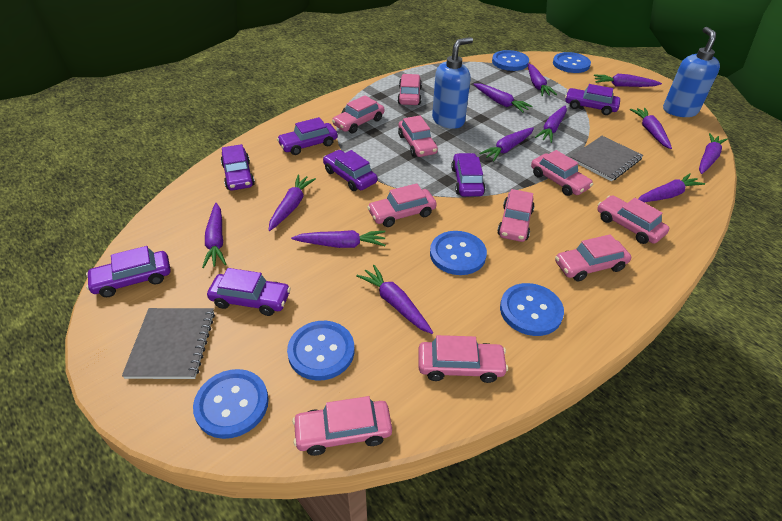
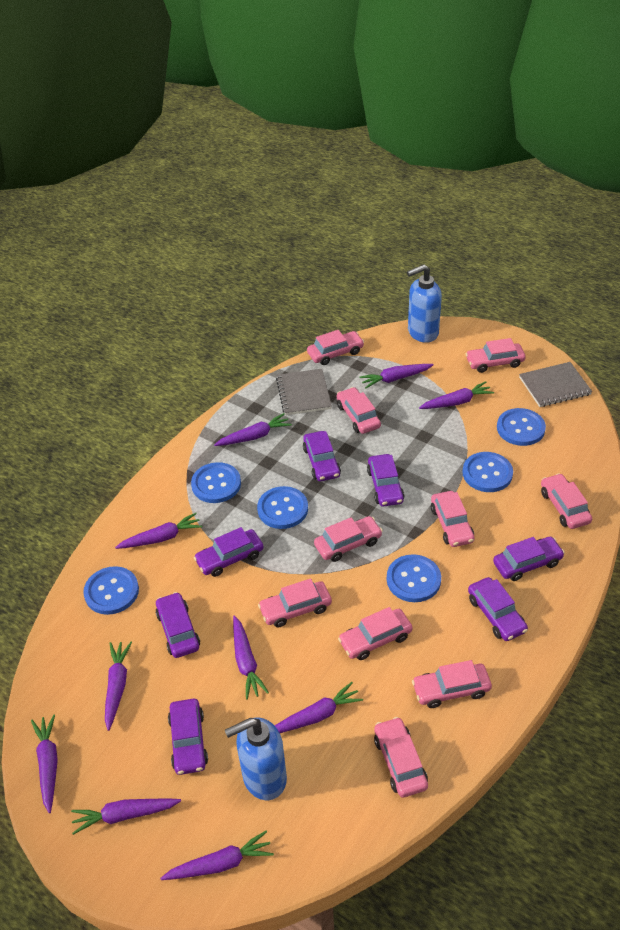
purple carrot: 12 -> 10

